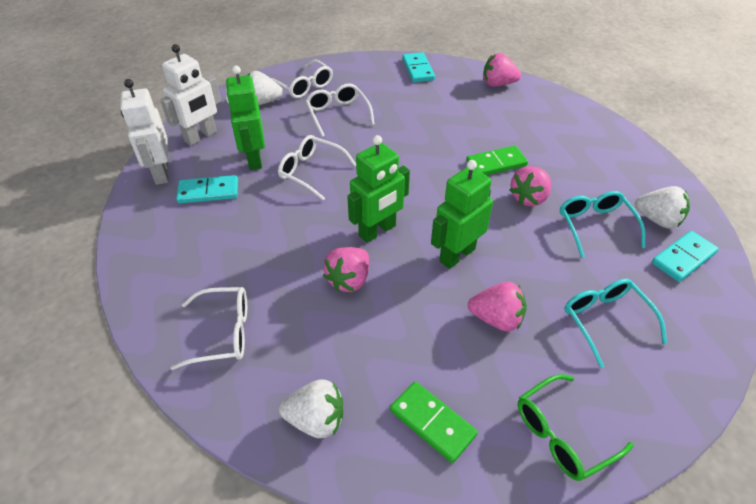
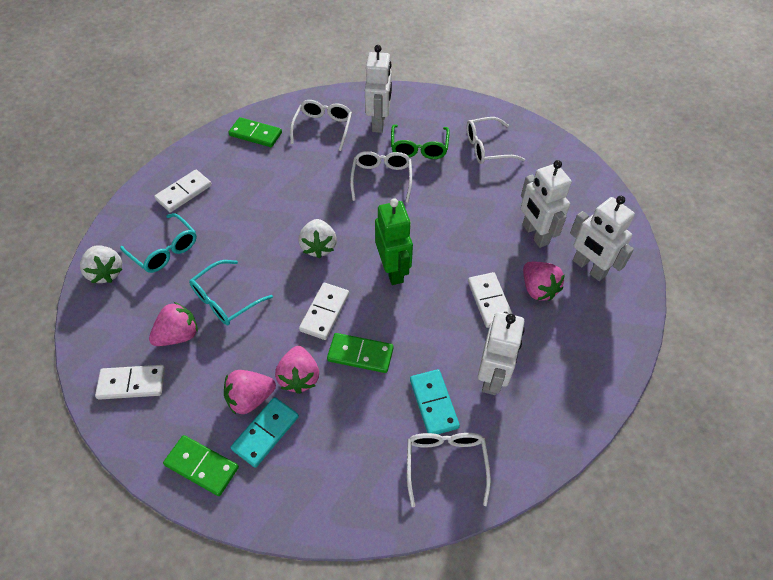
green domino: 2 -> 3
green robot: 3 -> 1
turquoise domino: 3 -> 2
white domino: 0 -> 4
white robot: 2 -> 4
white strawberry: 3 -> 2

